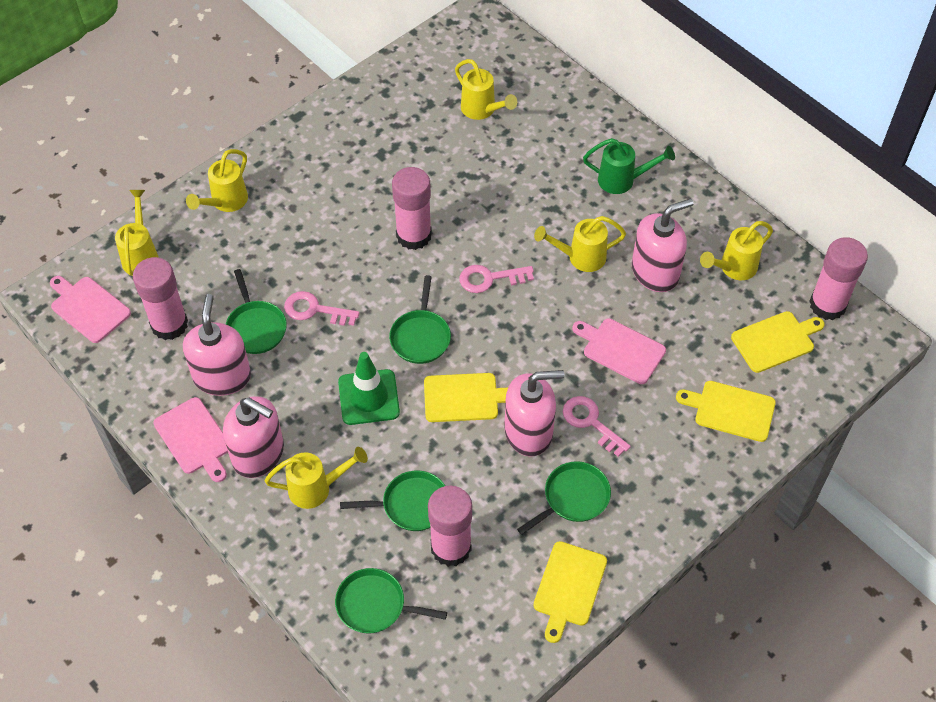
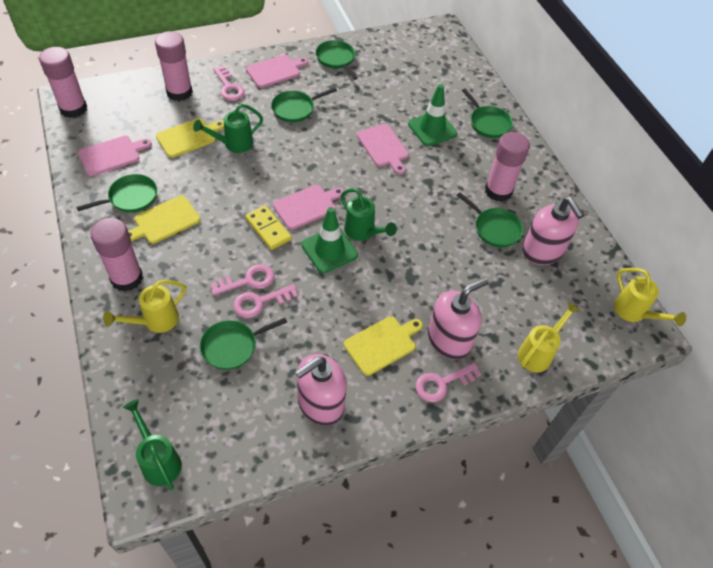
green pan: 5 -> 6
green traffic cone: 1 -> 2
green watering can: 1 -> 3
pink cutting board: 3 -> 4
pink key: 3 -> 4
pink soap dispenser: 4 -> 3
yellow cutting board: 4 -> 3
yellow domino: 0 -> 1
yellow watering can: 6 -> 3

